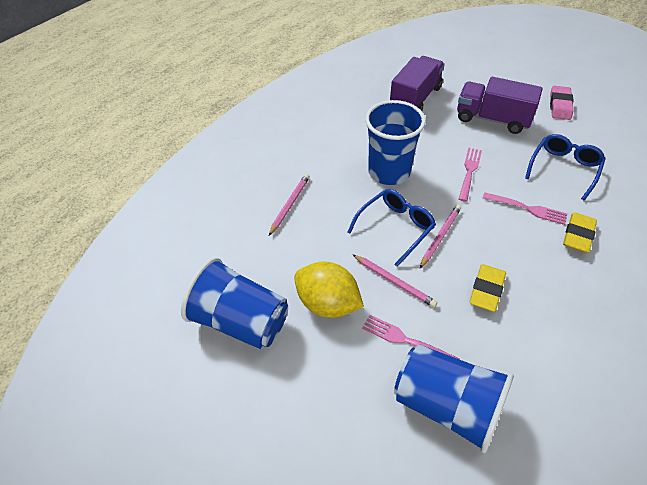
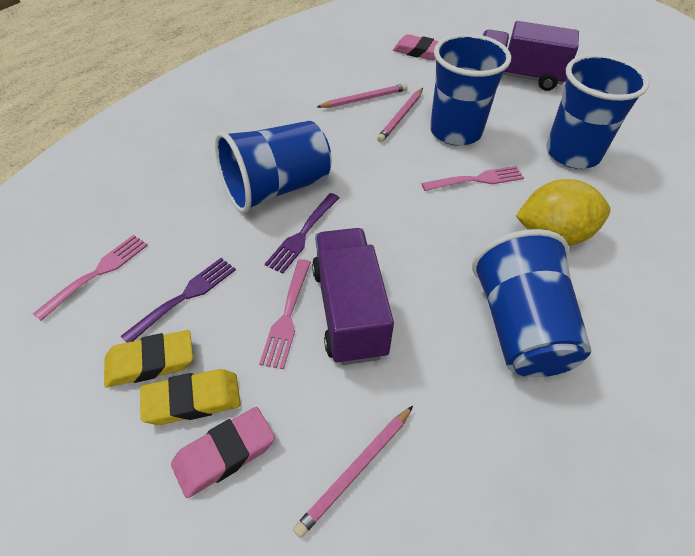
blue cup: 3 -> 4
blue glasses: 2 -> 0
pink eraser: 1 -> 2
purple fork: 0 -> 2

